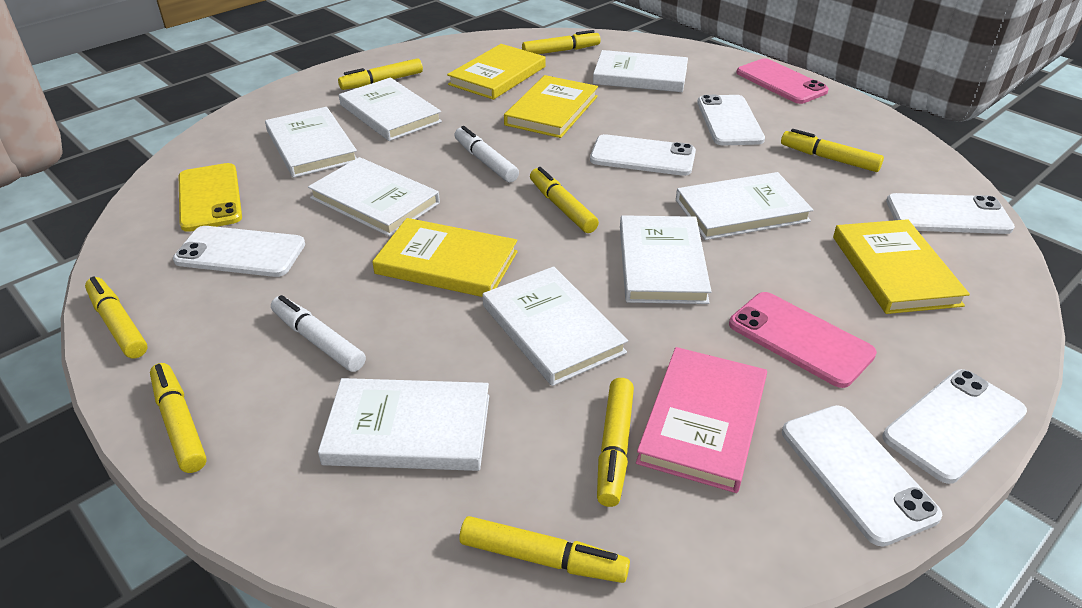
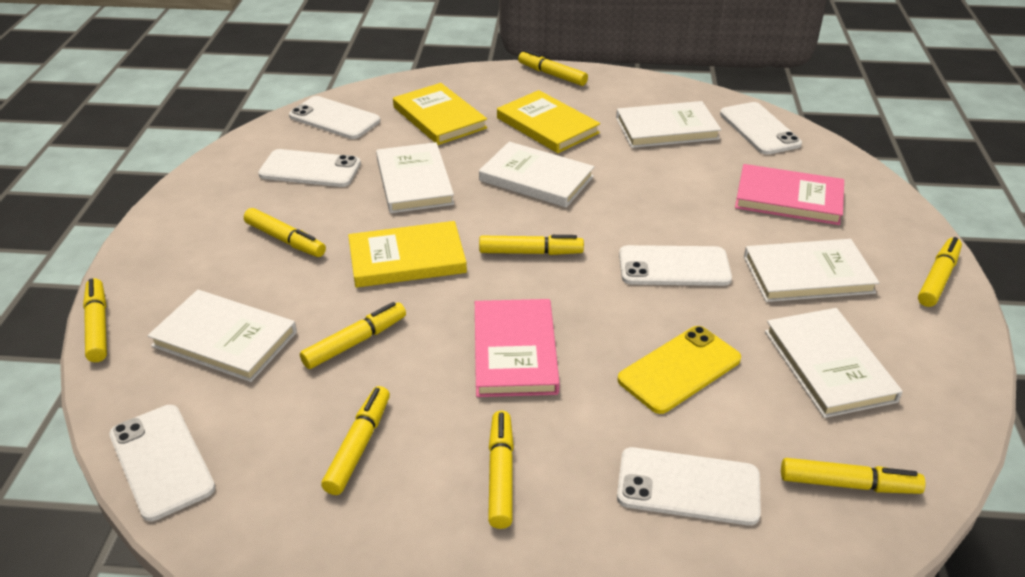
pink book: 1 -> 2
pink phone: 2 -> 0
white book: 8 -> 6
white marker: 2 -> 0
yellow book: 4 -> 3
yellow marker: 8 -> 9

